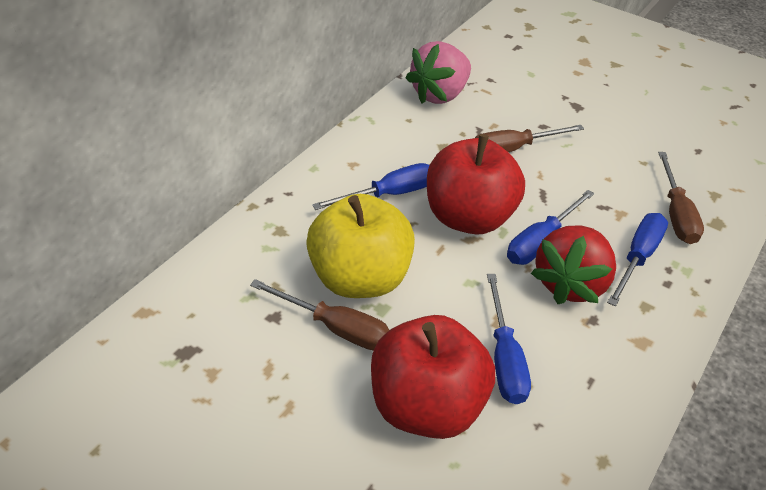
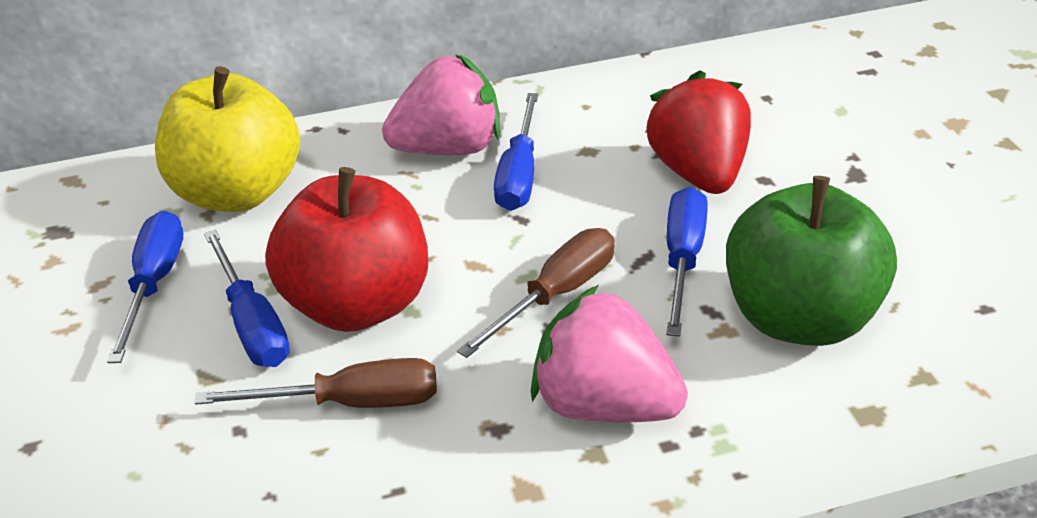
brown screwdriver: 3 -> 2
green apple: 0 -> 1
pink strawberry: 1 -> 2
red apple: 2 -> 1

